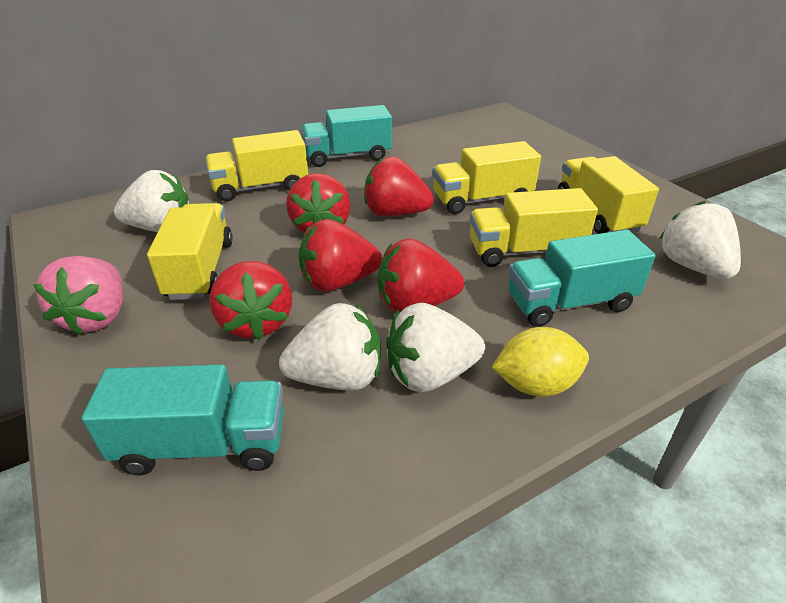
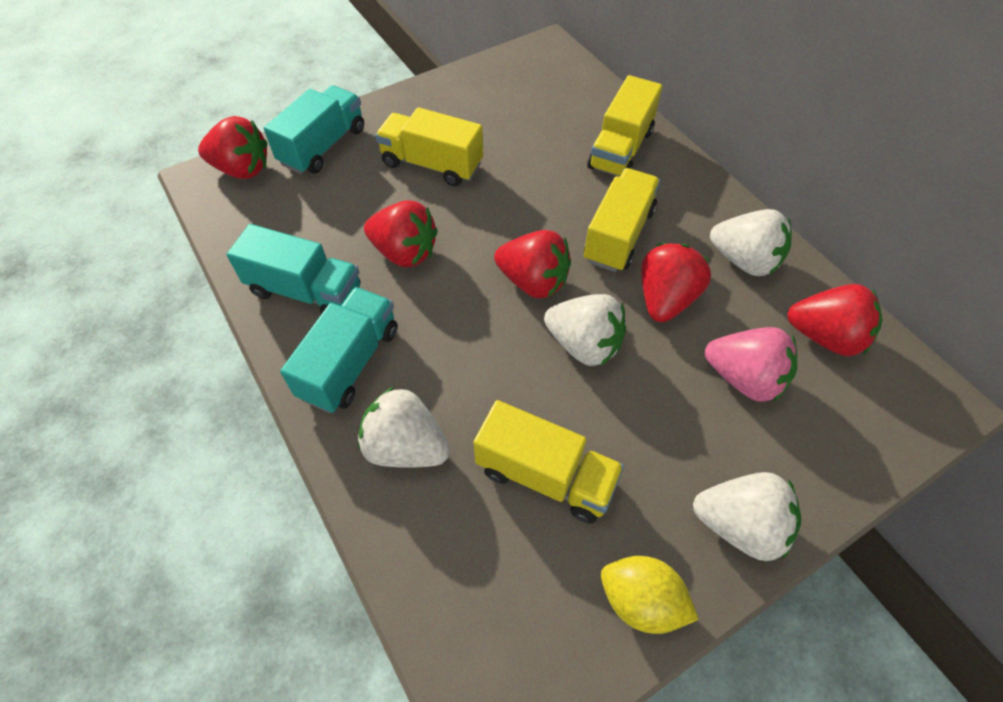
yellow truck: 5 -> 4

